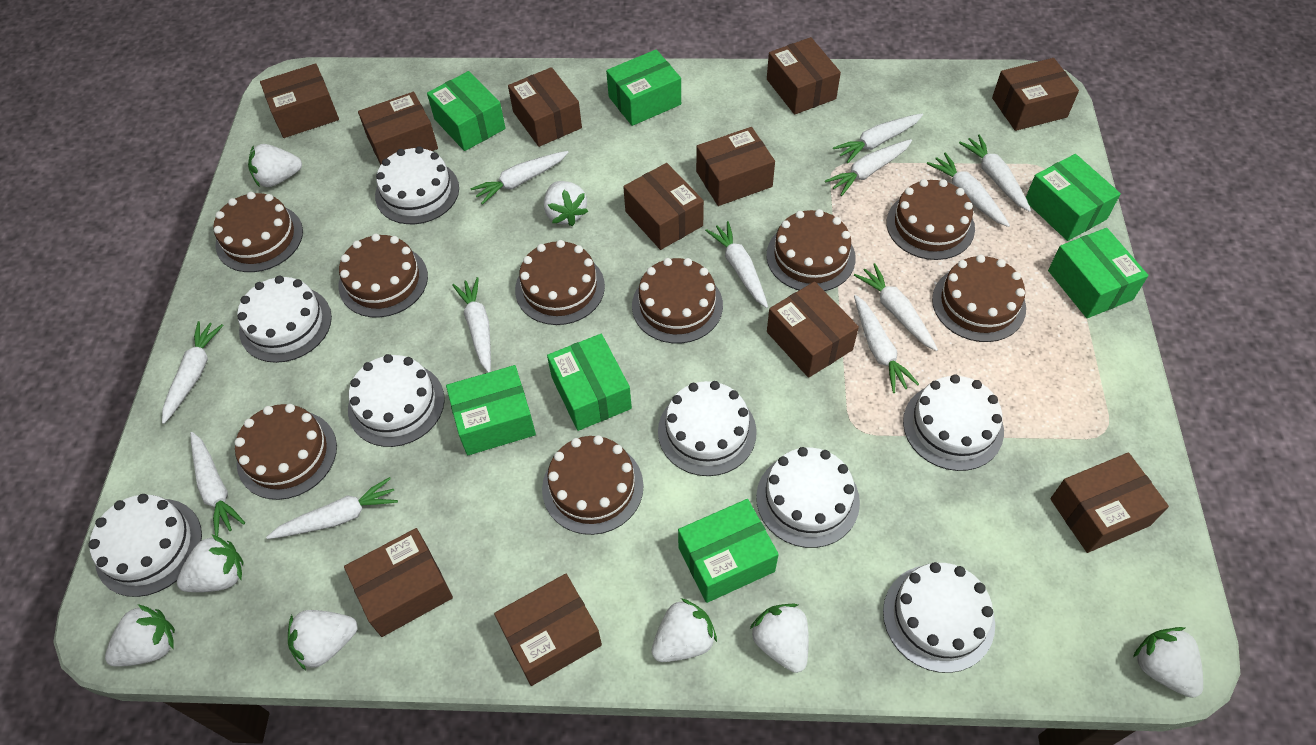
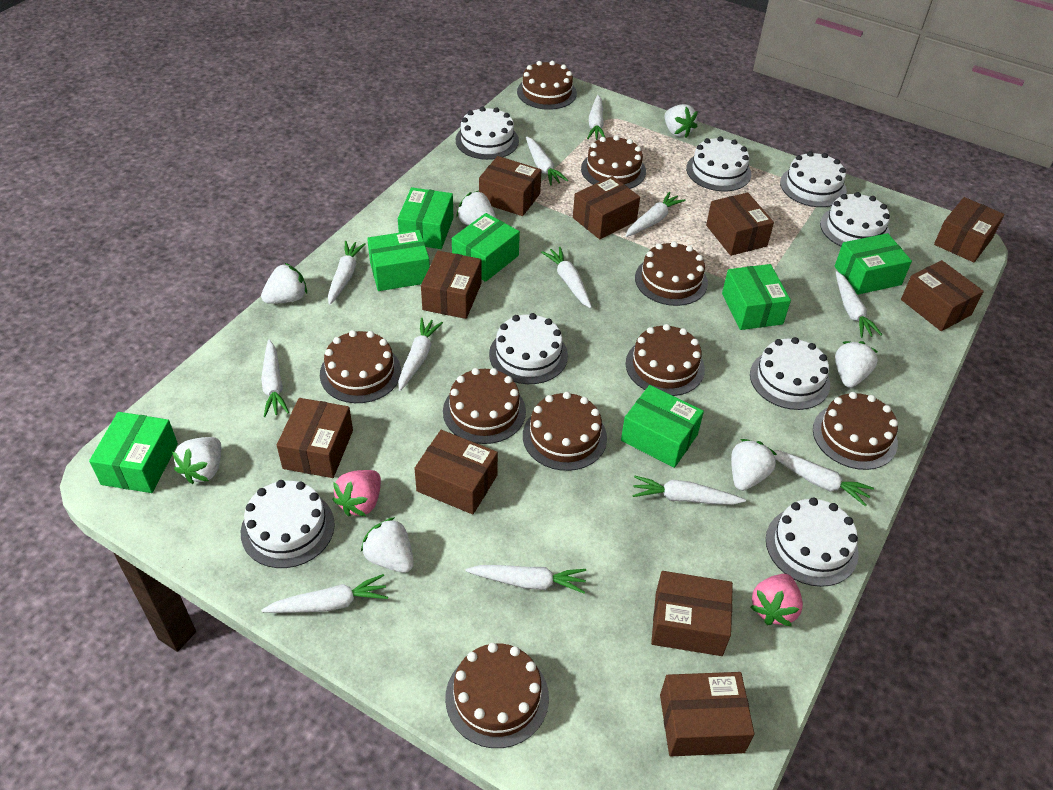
brown box: 11 -> 10
pink strawberry: 0 -> 2
white strawberry: 8 -> 7

